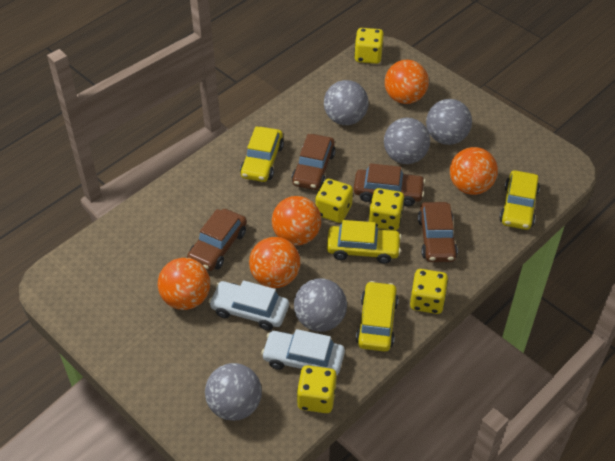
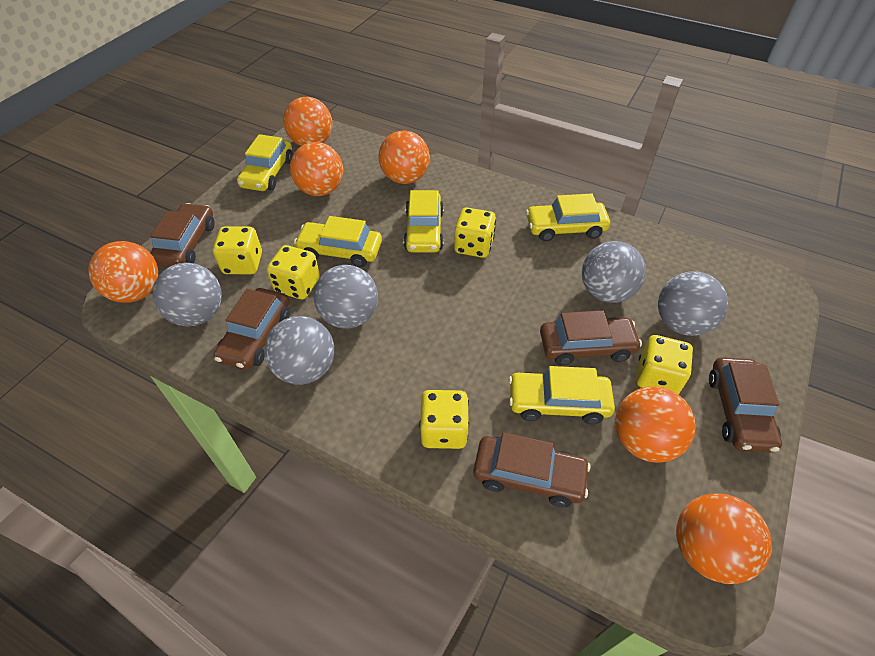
brown car: 4 -> 5
orange ball: 5 -> 6
white car: 2 -> 0
yellow car: 4 -> 5

